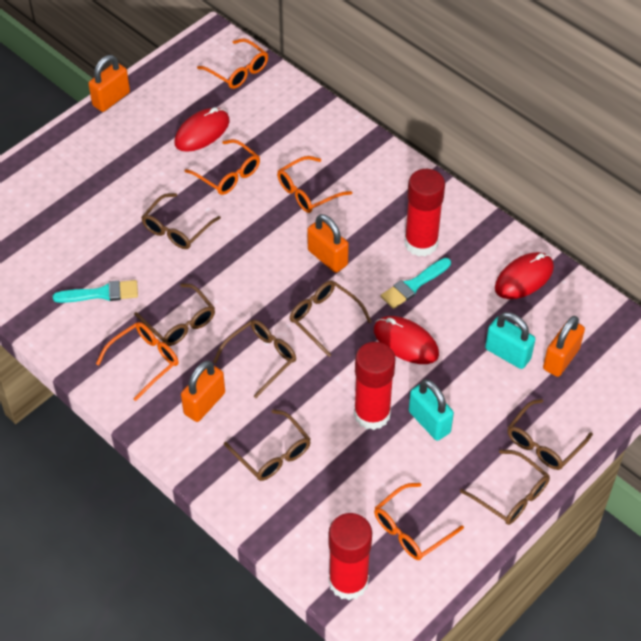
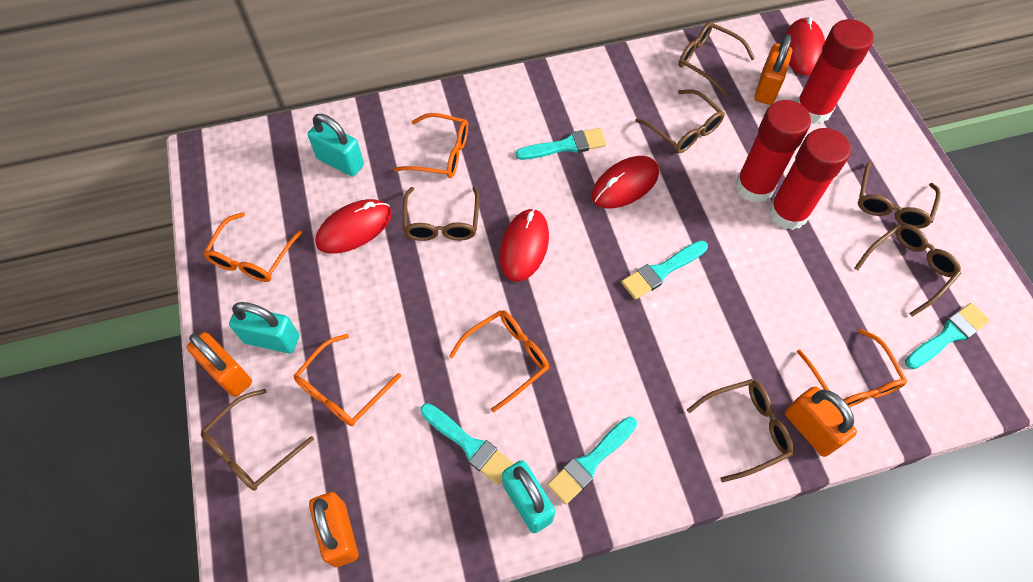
red mouse: 3 -> 4
turquoise brush: 2 -> 5
turquoise padlock: 2 -> 3

